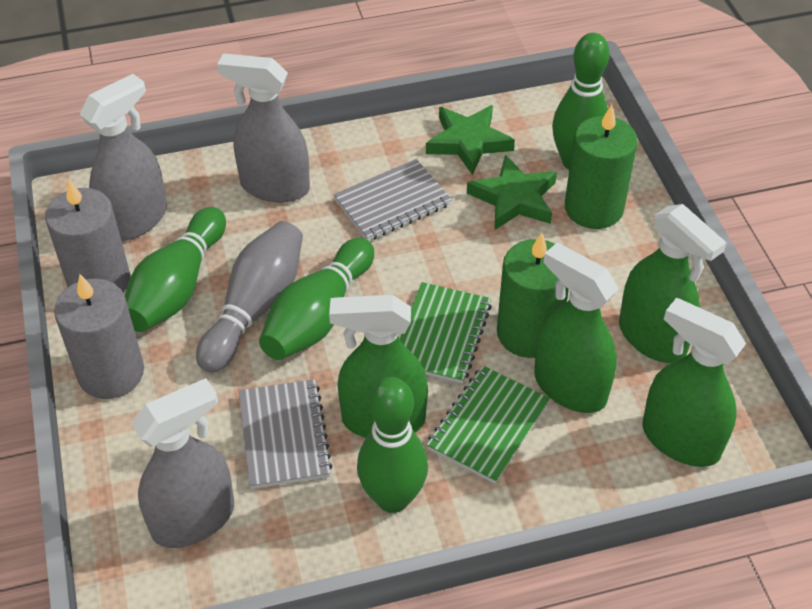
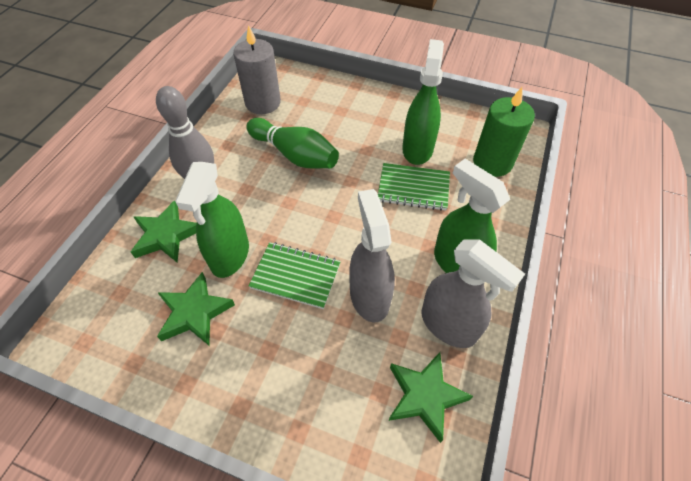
green bowling pin: 4 -> 1
green candle: 2 -> 1
green spray bottle: 4 -> 3
green star: 2 -> 3
grey candle: 2 -> 1
grey notebook: 2 -> 0
grey spray bottle: 3 -> 2

